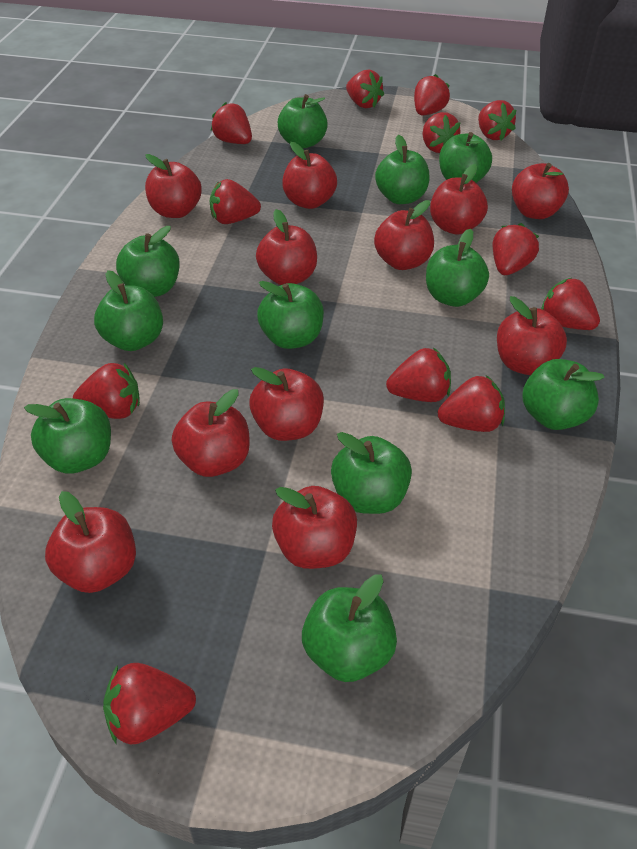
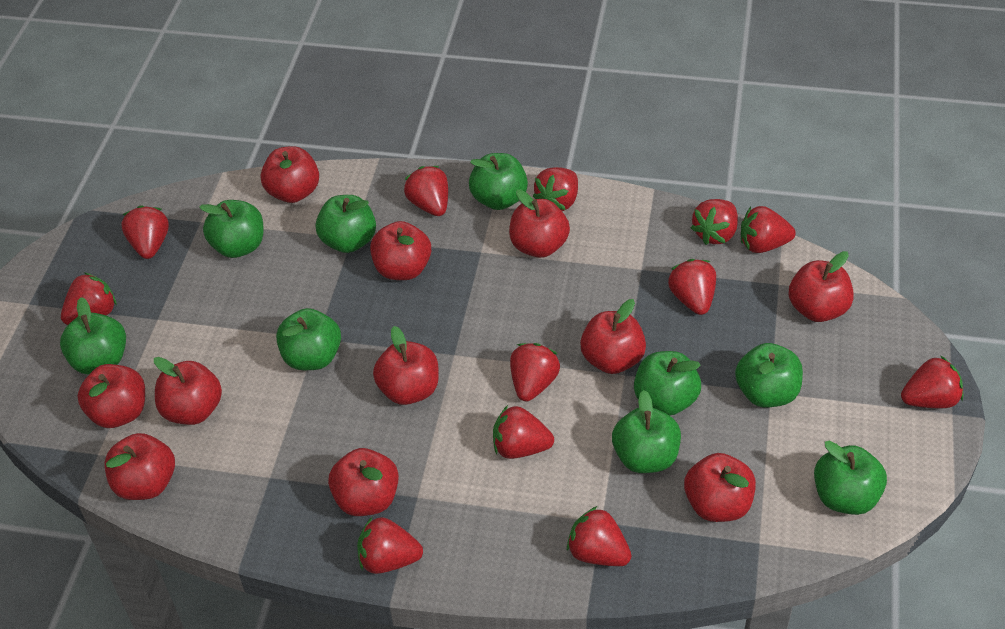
green apple: 11 -> 9

